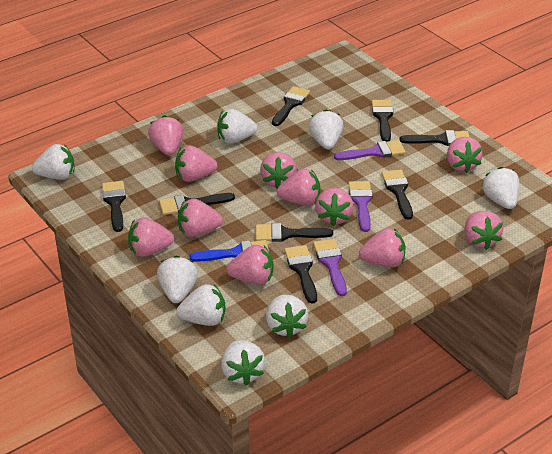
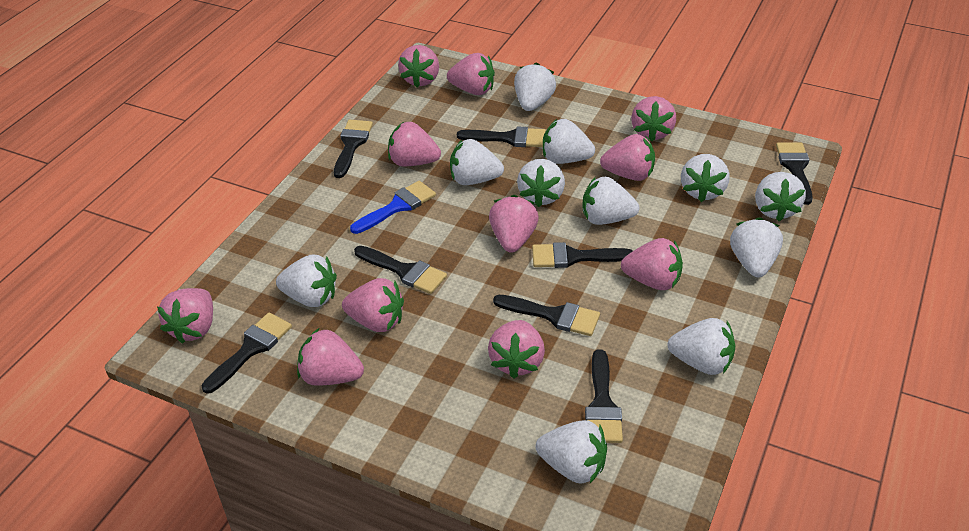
purple brush: 3 -> 0
white strawberry: 8 -> 11

